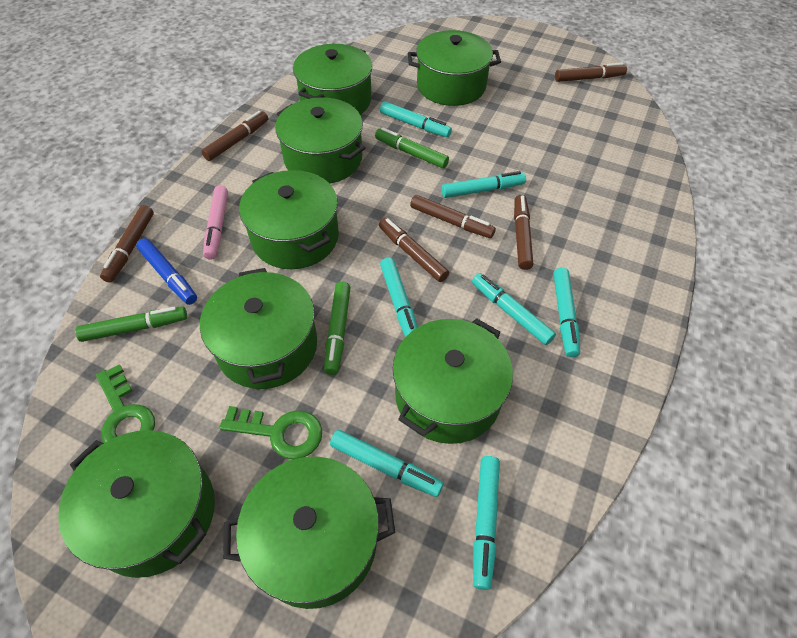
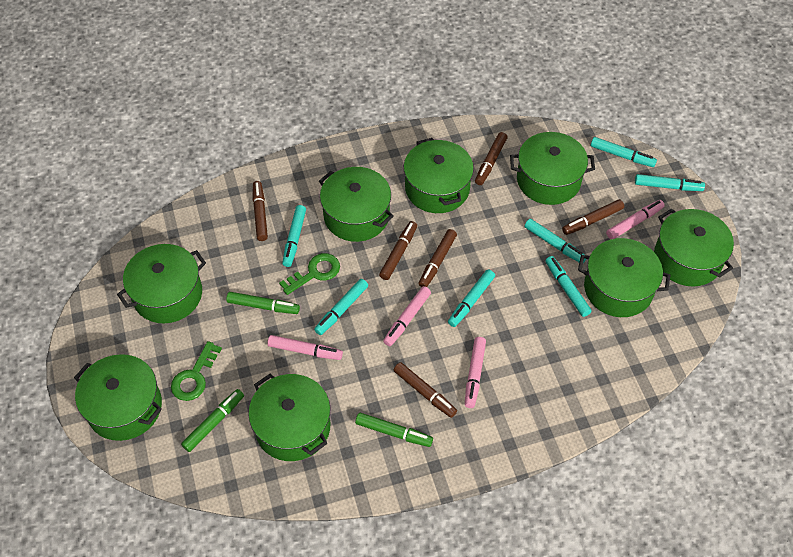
blue marker: 1 -> 0
pink marker: 1 -> 4

